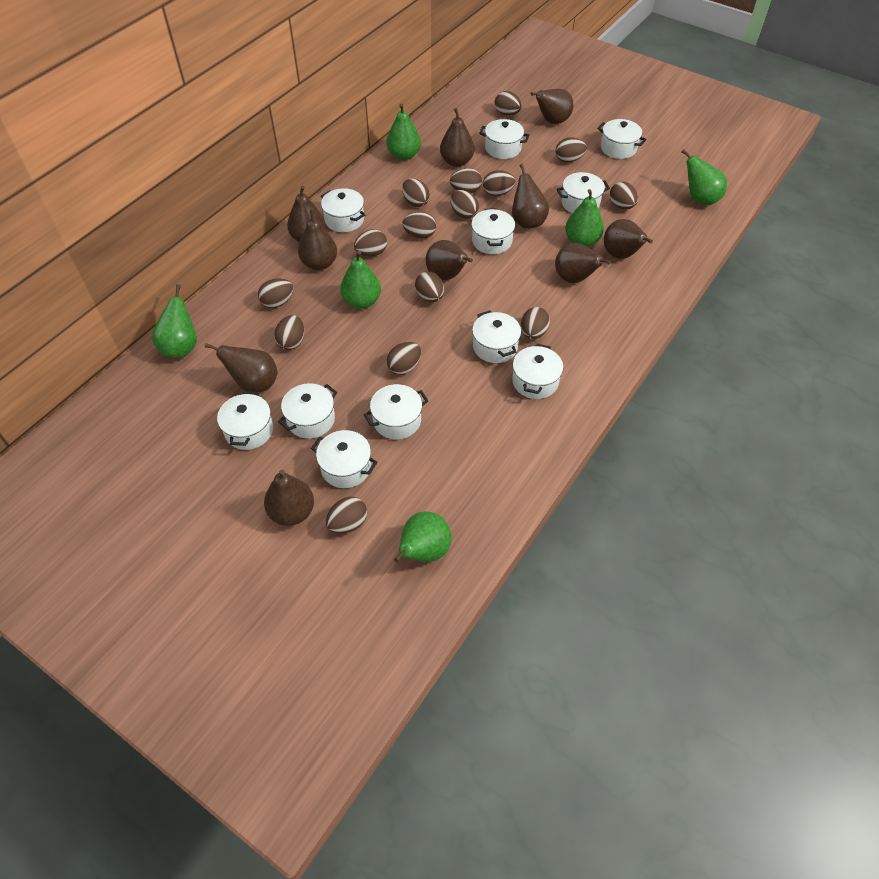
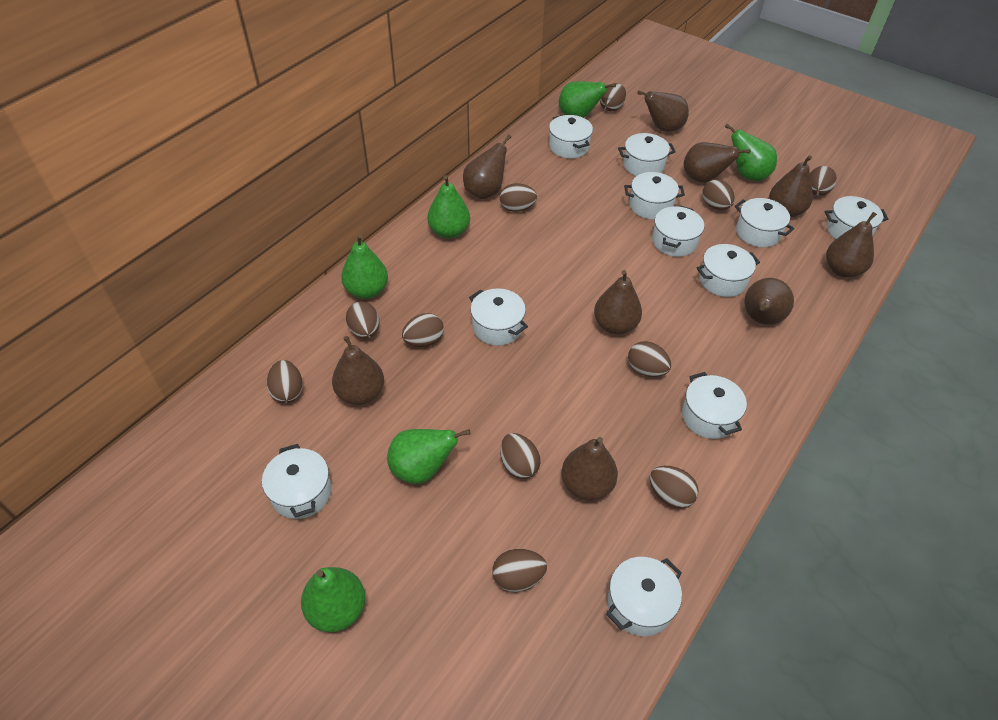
brown egg: 15 -> 11
brown pear: 10 -> 9

